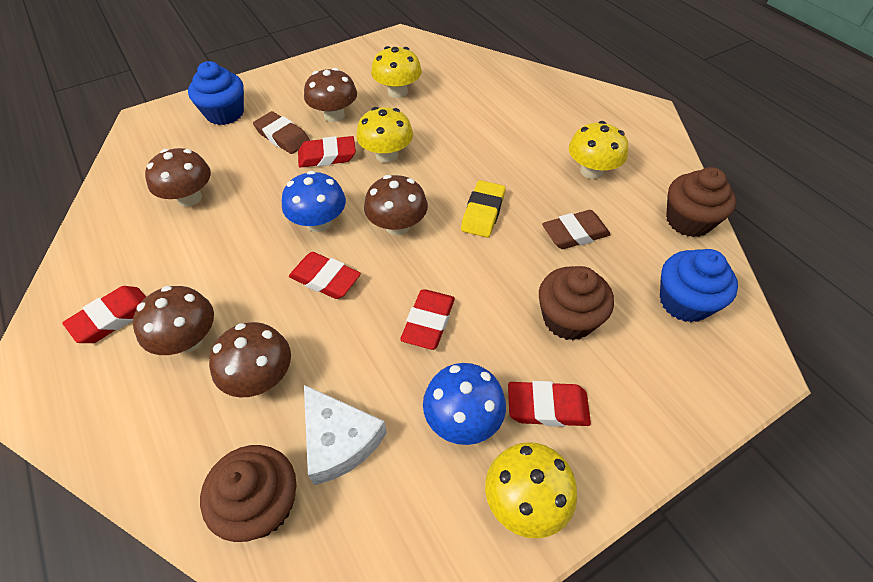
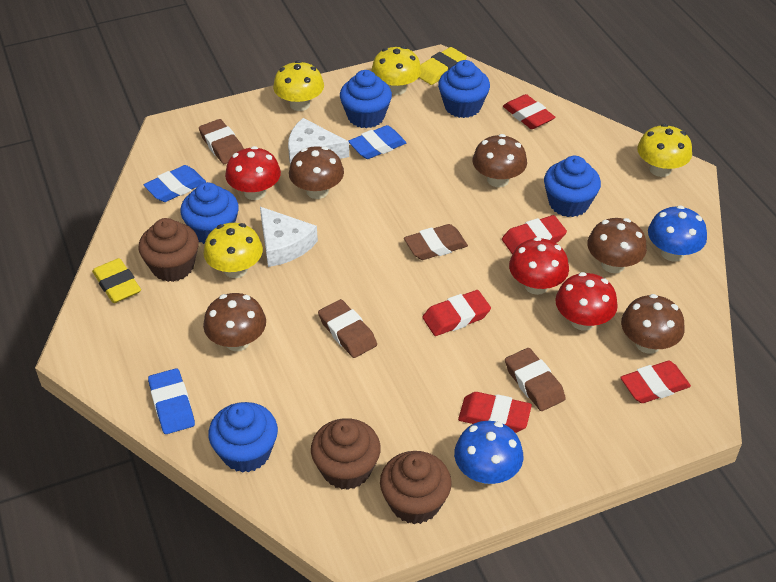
blue cupcake: 2 -> 5
blue eraser: 0 -> 3
brown eraser: 2 -> 4
red mushroom: 0 -> 3
white cheese: 1 -> 2
yellow eraser: 1 -> 2

